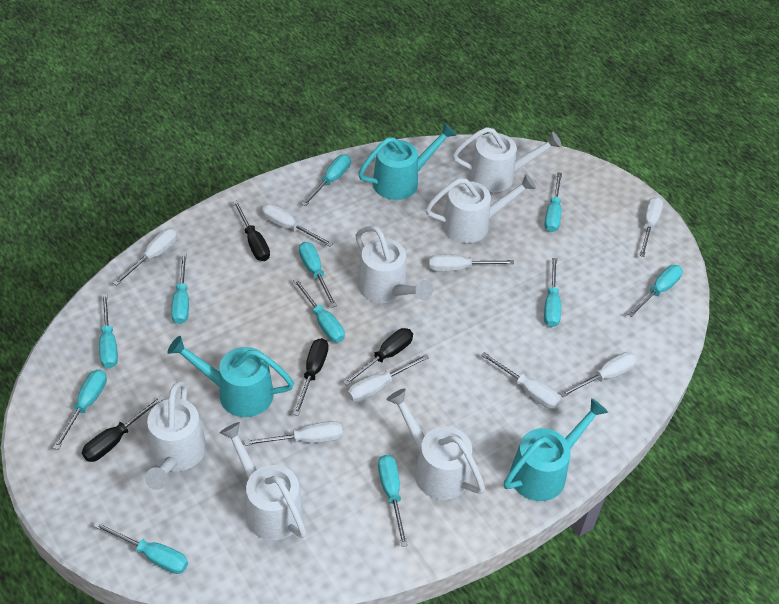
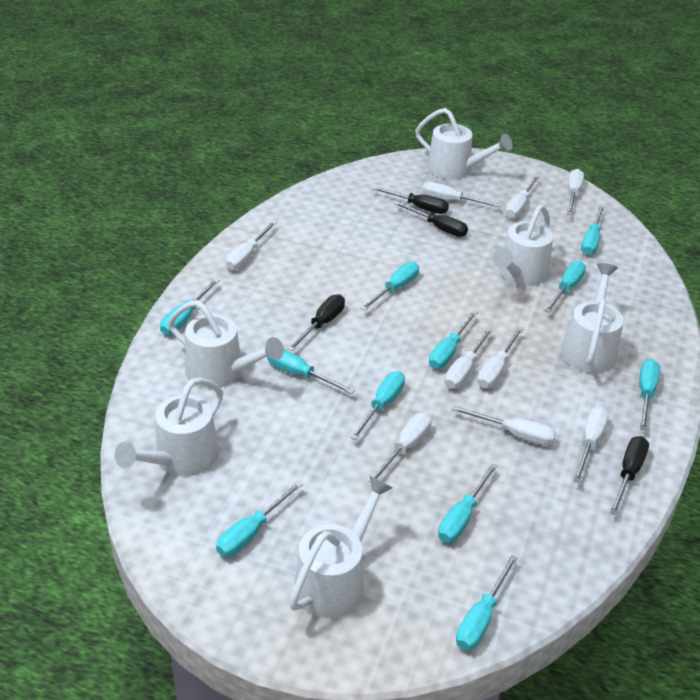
turquoise watering can: 3 -> 0
white screwdriver: 8 -> 9

